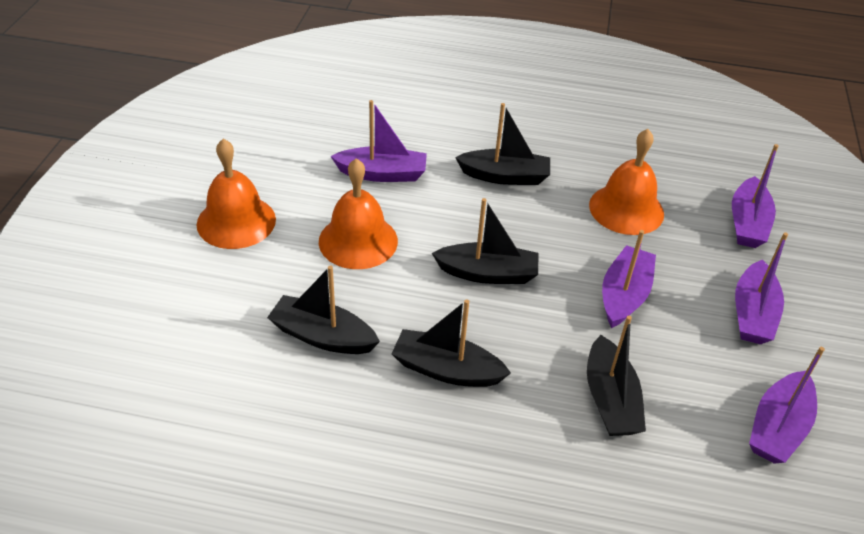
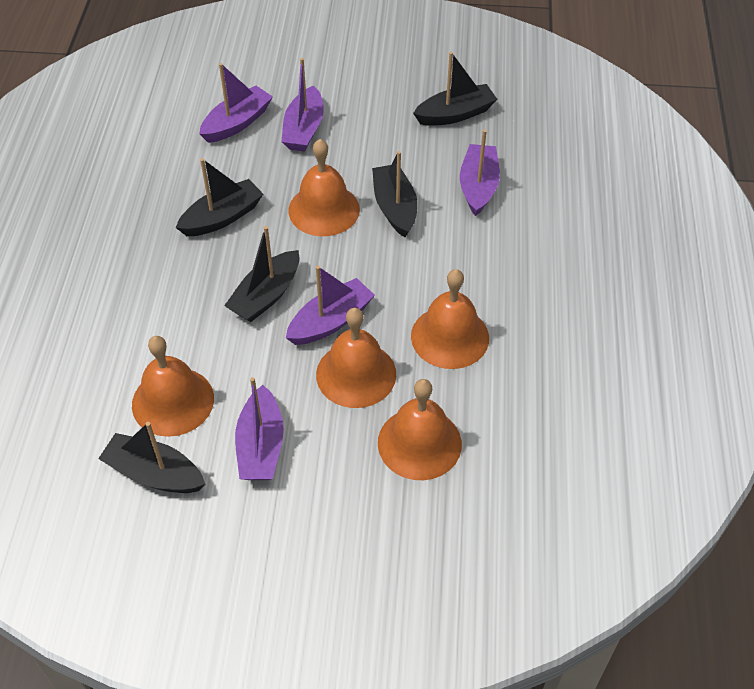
orange bell: 3 -> 5

